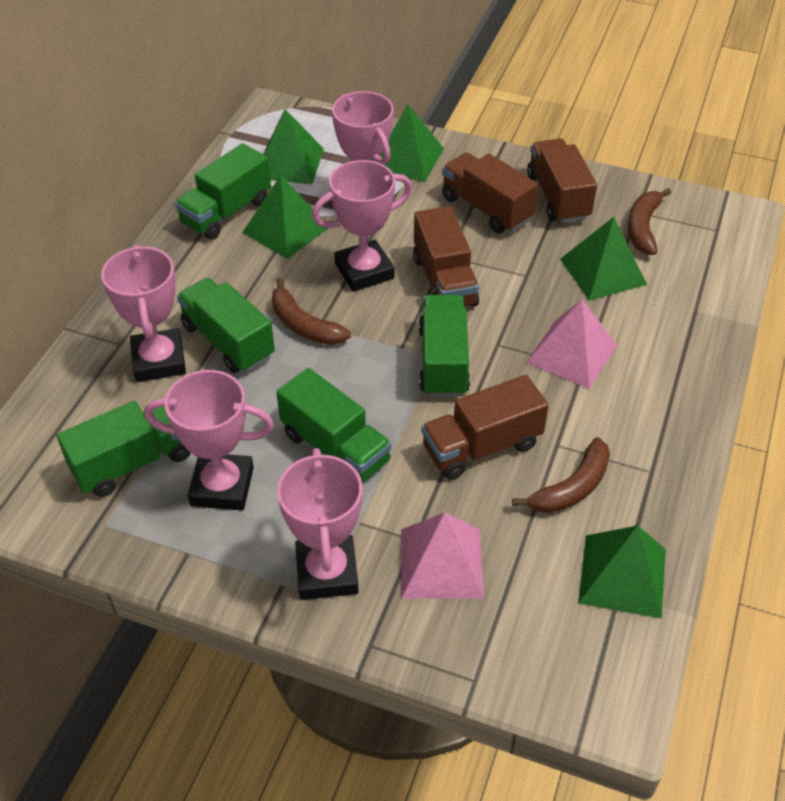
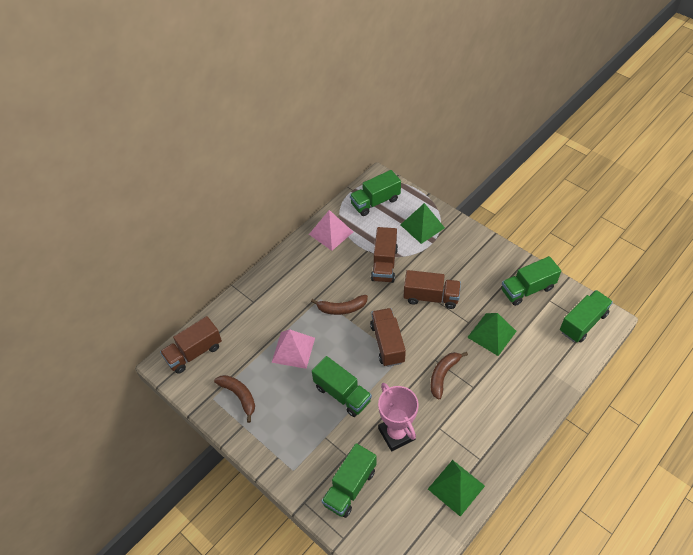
green pyramid: 5 -> 3
pink trophy: 5 -> 1

